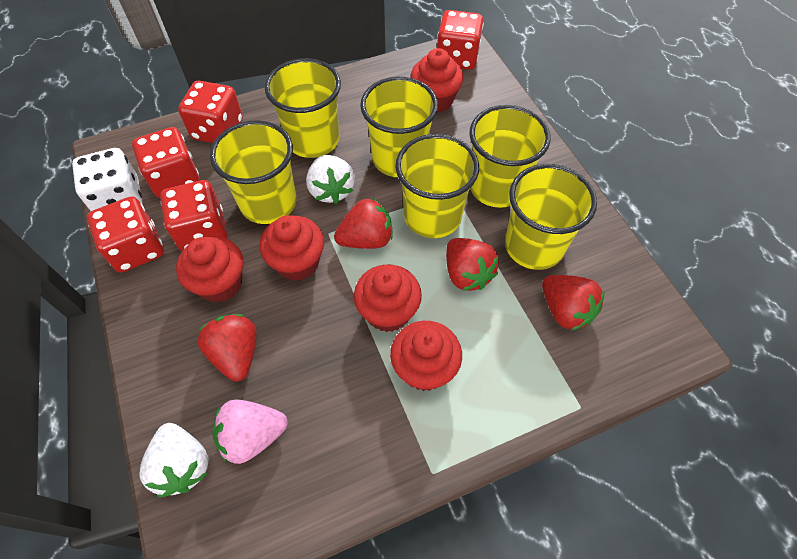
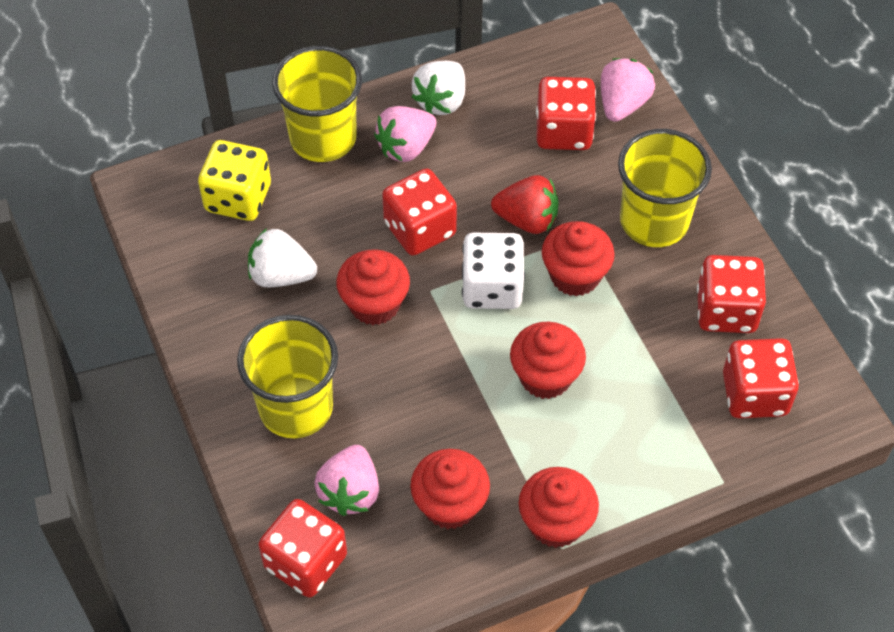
pink strawberry: 1 -> 3
red strawberry: 4 -> 1
yellow cup: 6 -> 3
yellow dice: 0 -> 1

